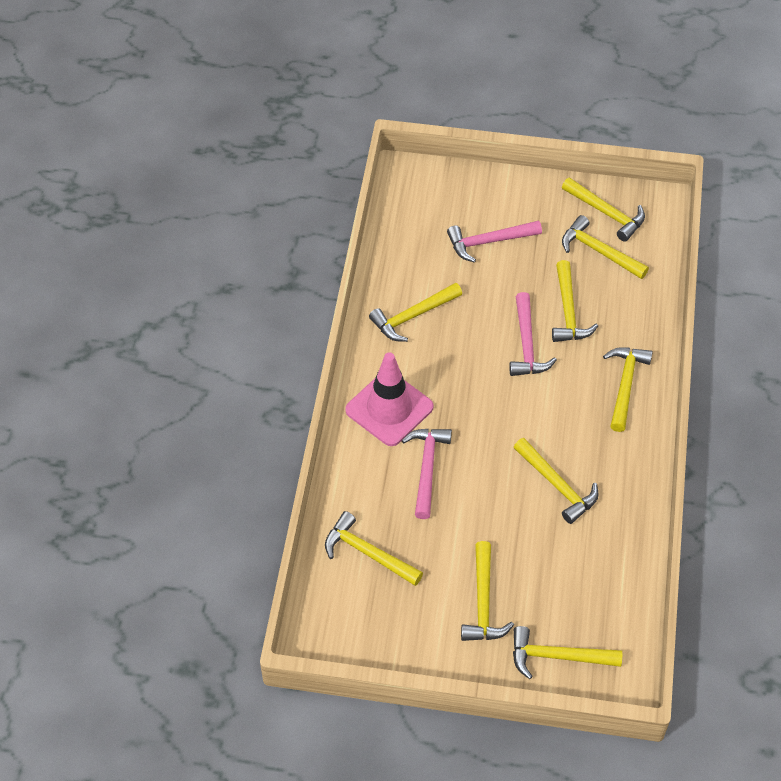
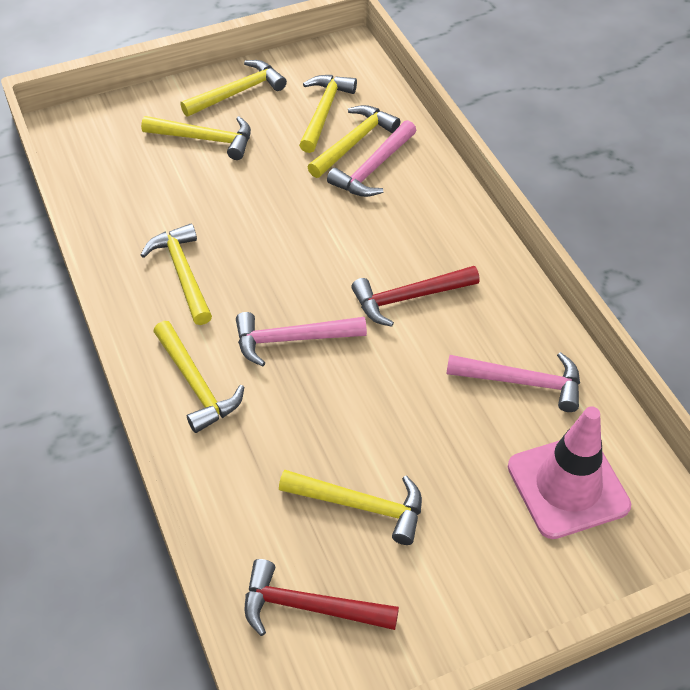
red hammer: 0 -> 2
yellow hammer: 9 -> 7

